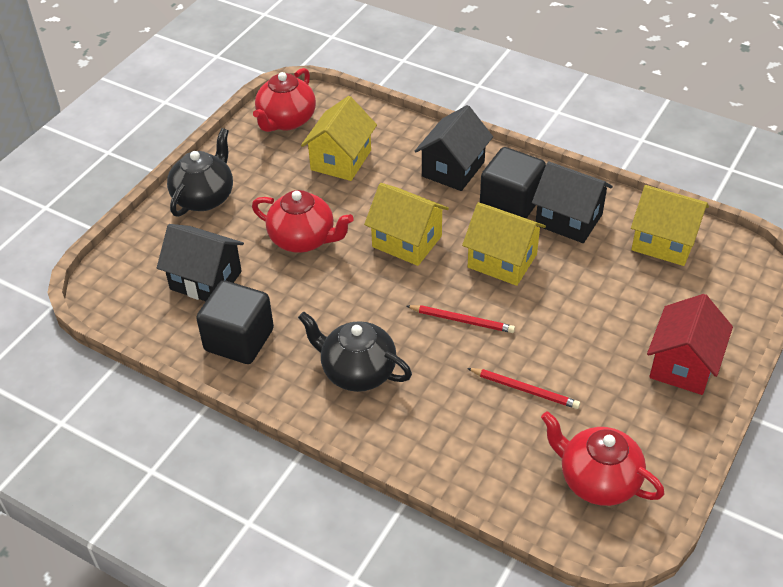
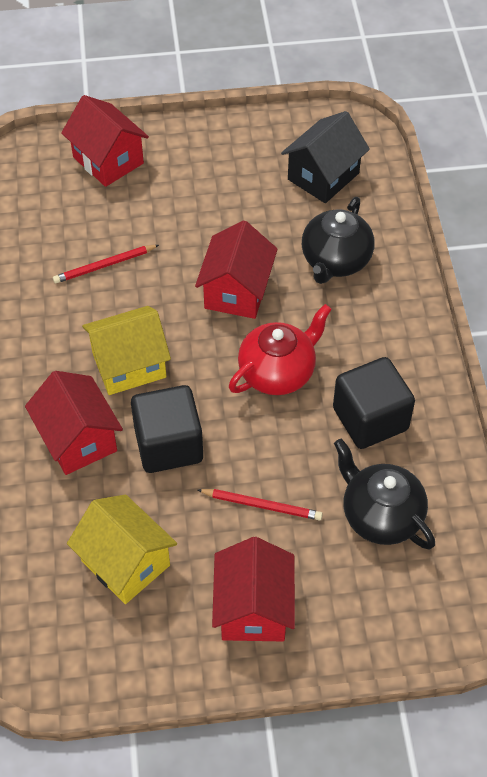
black house: 3 -> 1
red house: 1 -> 4
red teapot: 3 -> 1
yellow house: 4 -> 2

